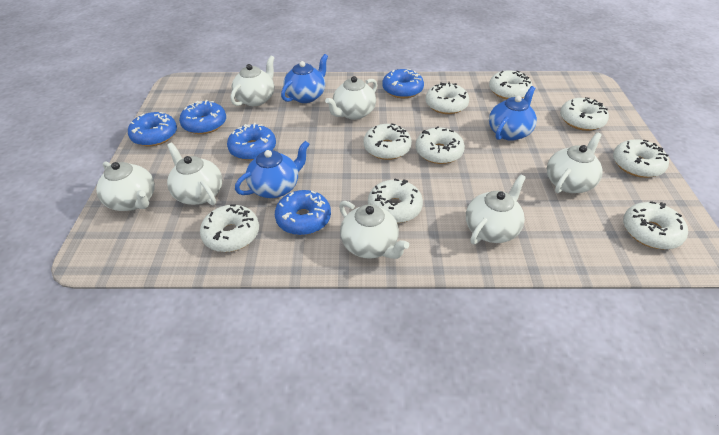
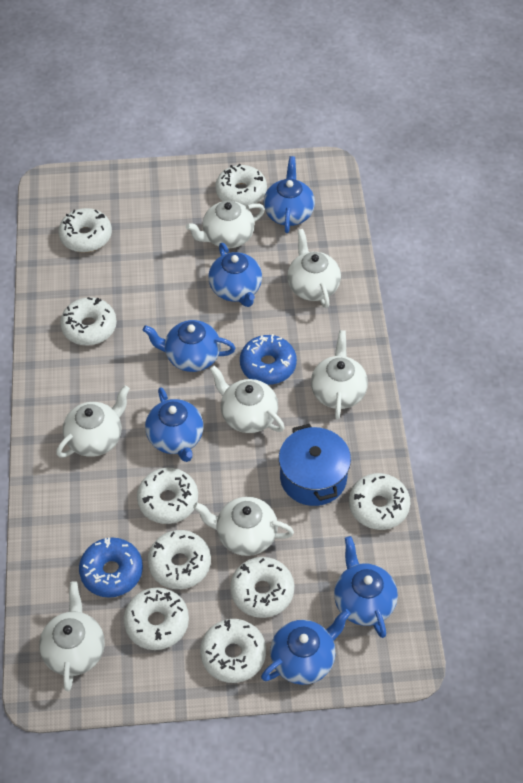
blue donut: 5 -> 2
blue pot: 0 -> 1
blue teapot: 3 -> 6

